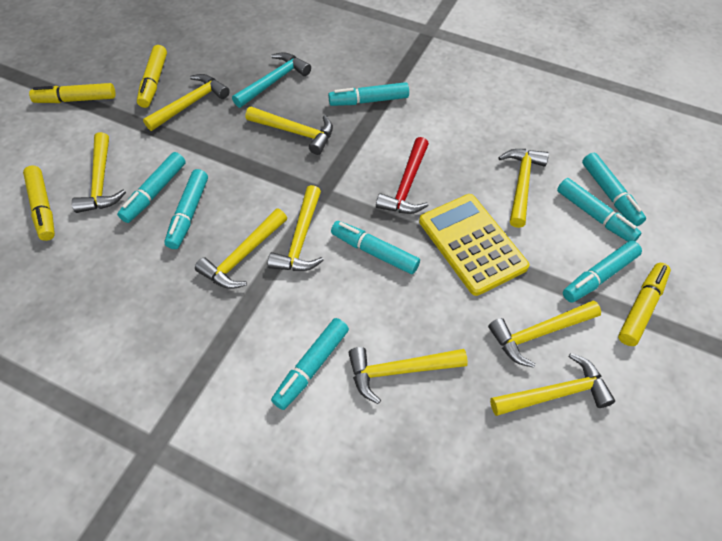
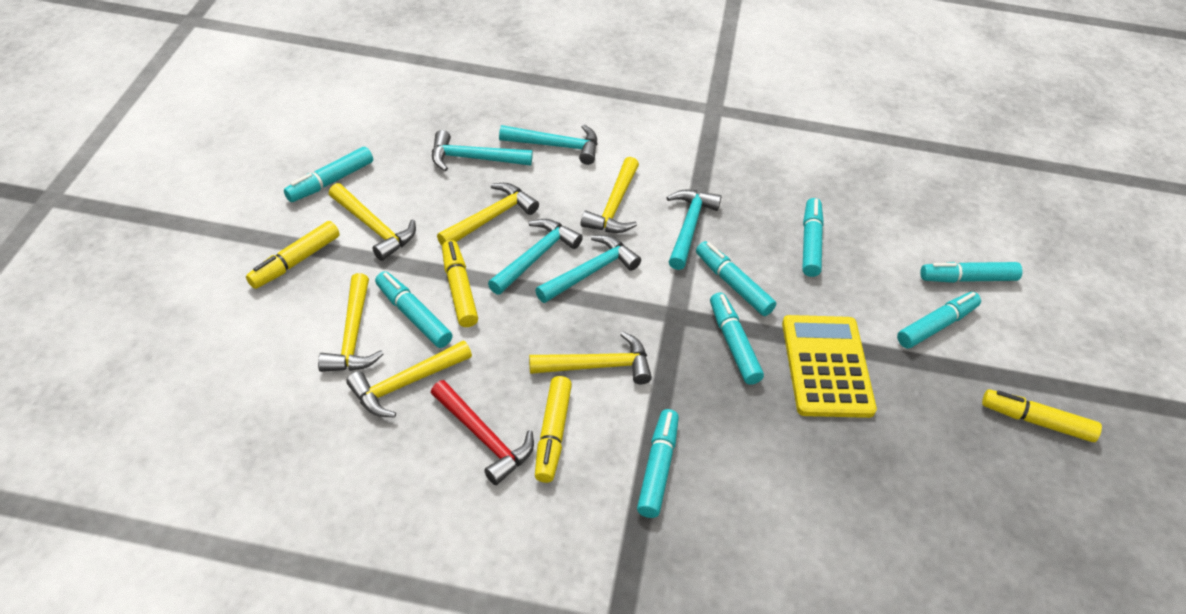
turquoise hammer: 1 -> 5
yellow hammer: 9 -> 6

